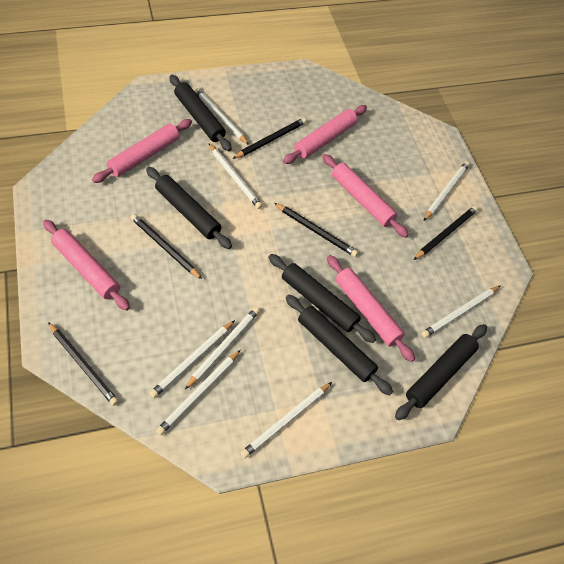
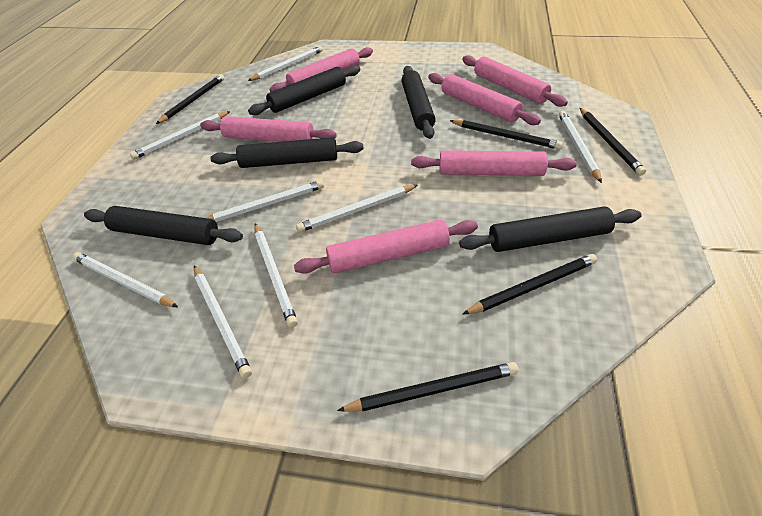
pink rolling pin: 5 -> 6

